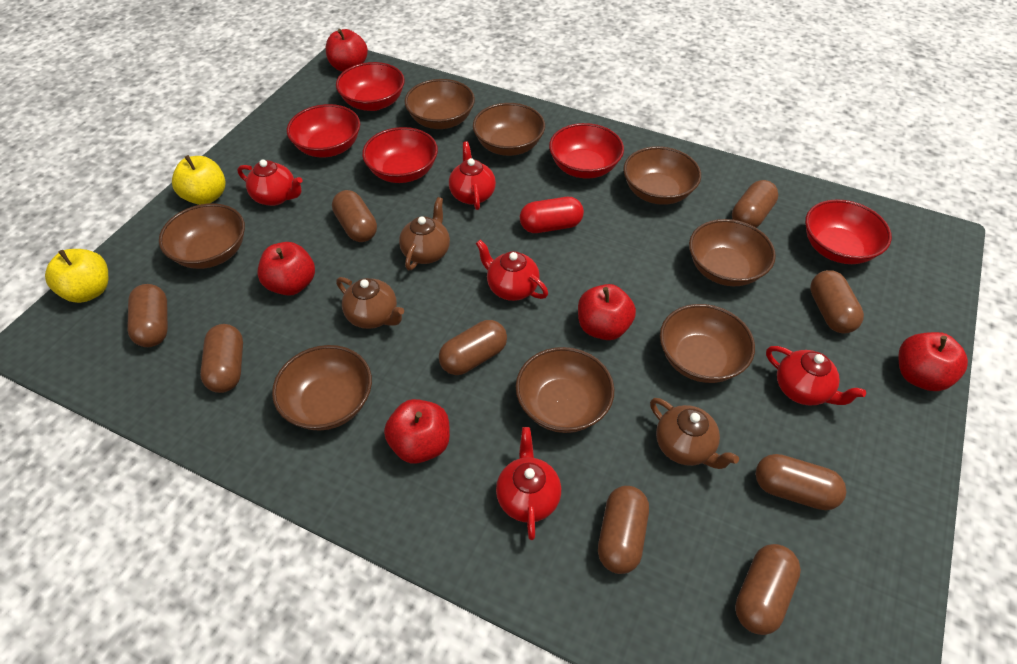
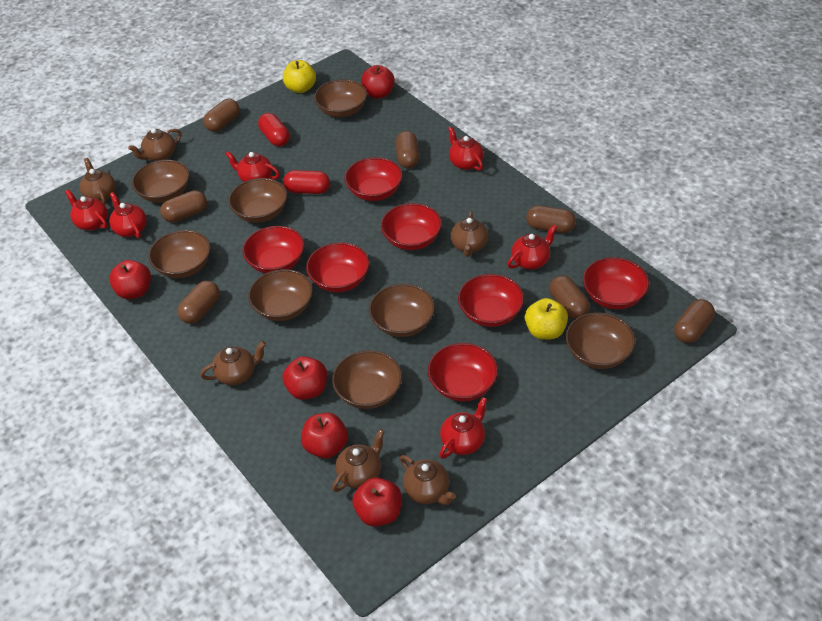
brown capsule: 9 -> 7
brown teapot: 3 -> 6
red bowl: 5 -> 7
red capsule: 1 -> 2
red teapot: 5 -> 6

